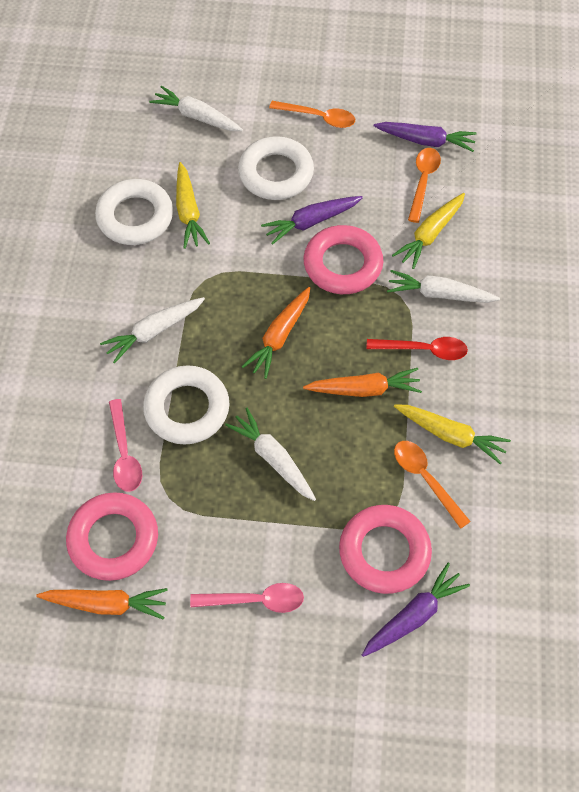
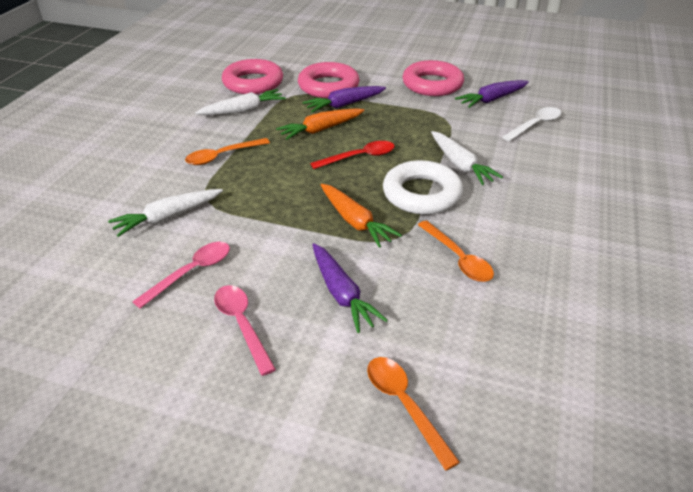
orange carrot: 3 -> 2
white carrot: 4 -> 3
white ring: 3 -> 1
white spoon: 0 -> 1
yellow carrot: 3 -> 0

